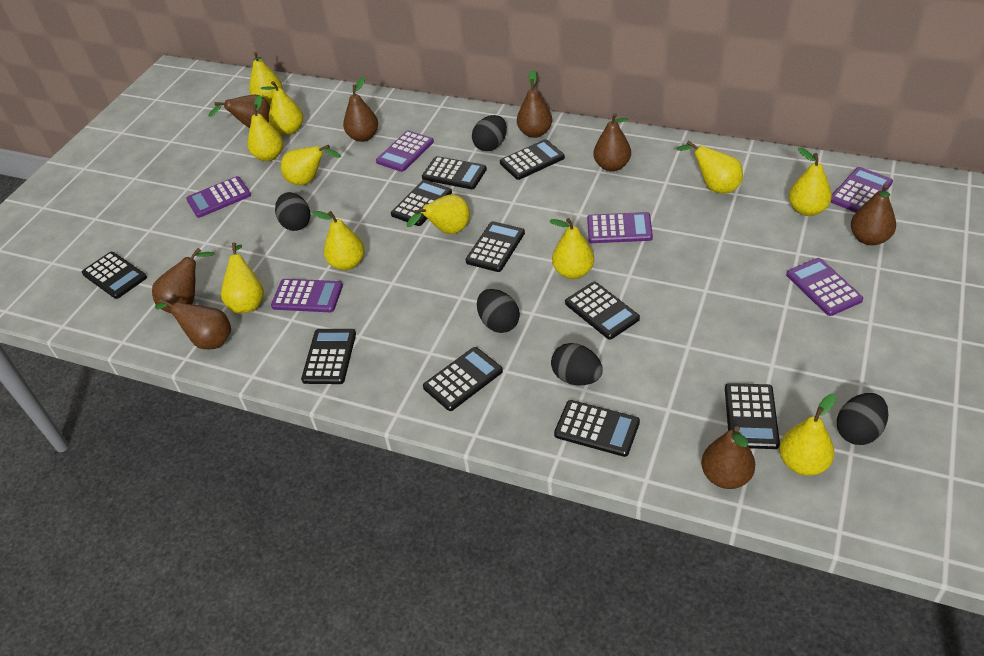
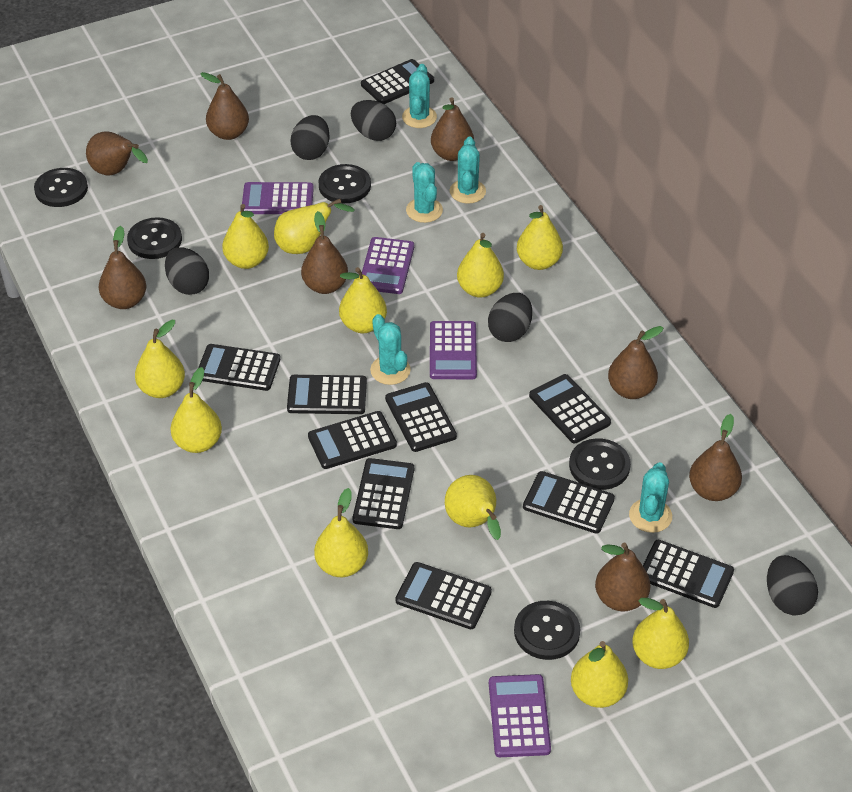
black button: 0 -> 5
purple calculator: 6 -> 4
turquoise cactus: 0 -> 5

